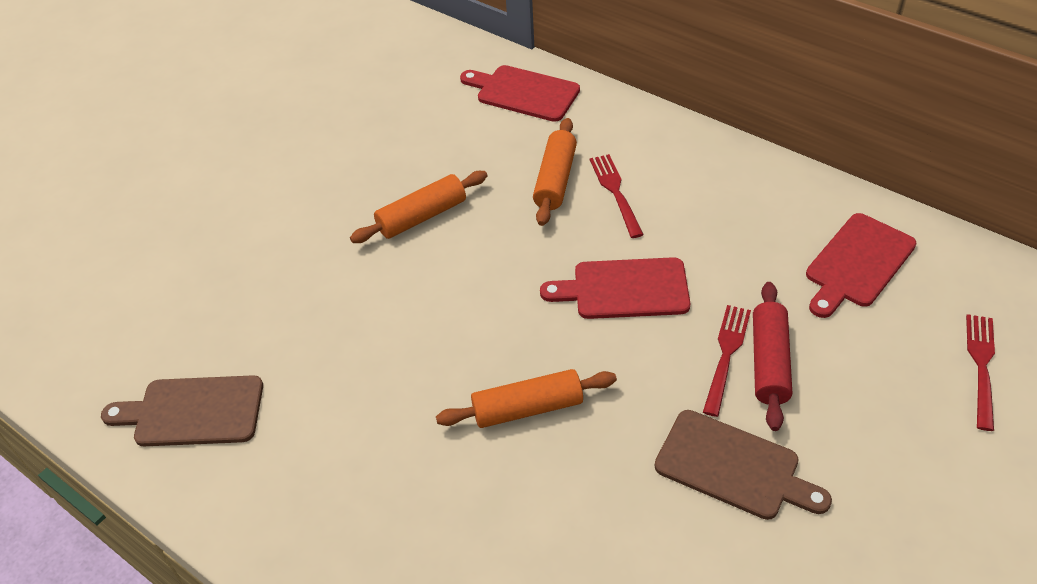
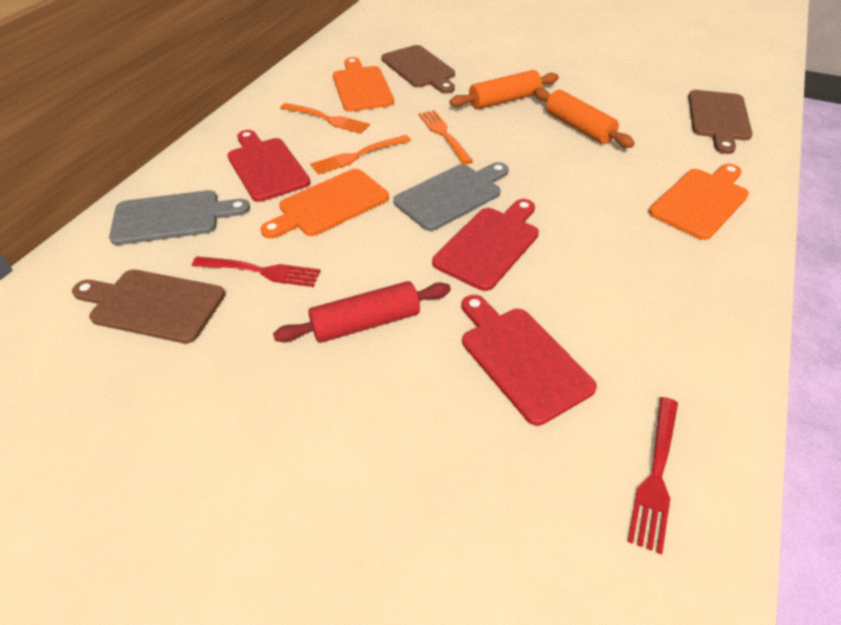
brown cutting board: 2 -> 3
grey cutting board: 0 -> 2
orange cutting board: 0 -> 3
orange fork: 0 -> 3
orange rolling pin: 3 -> 2
red fork: 3 -> 2

